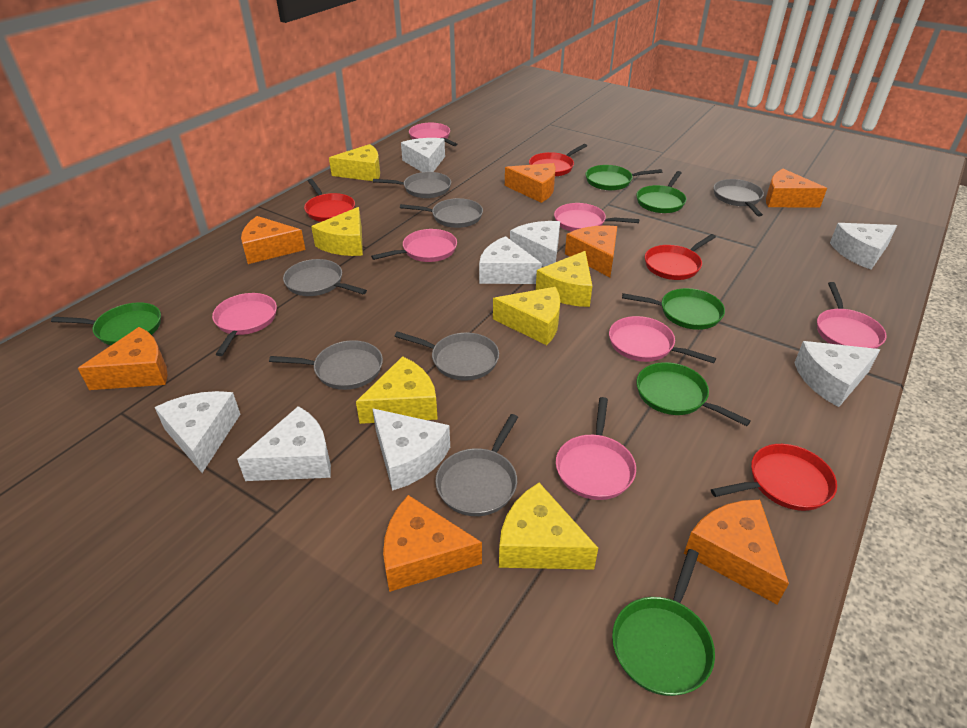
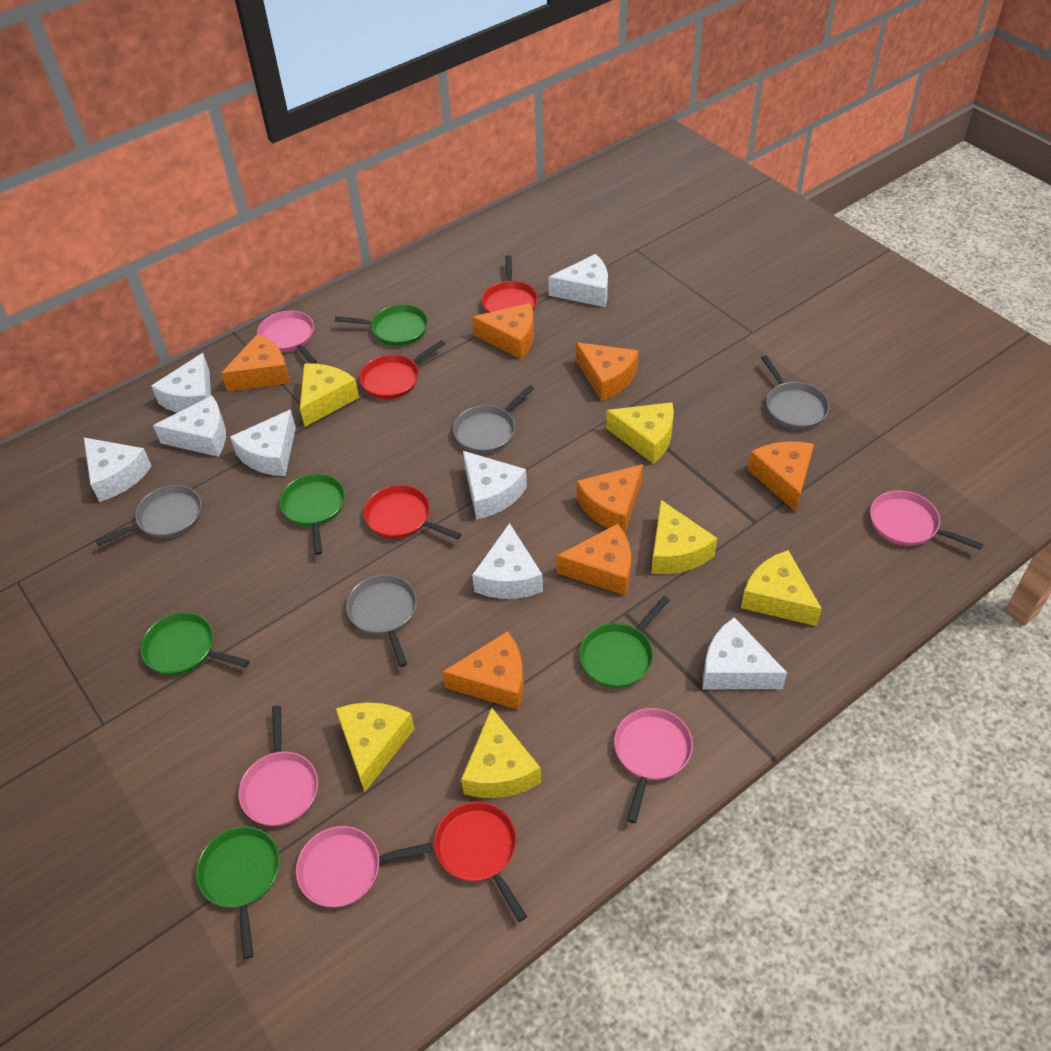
green pan: 6 -> 5
grey pan: 7 -> 4
pink pan: 7 -> 5

